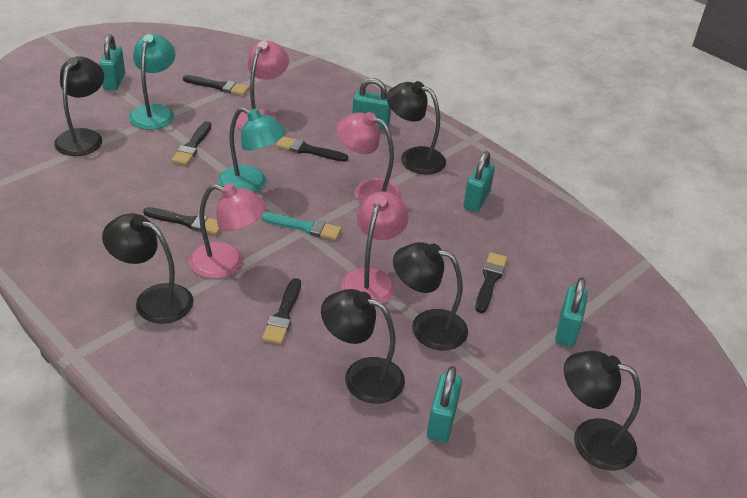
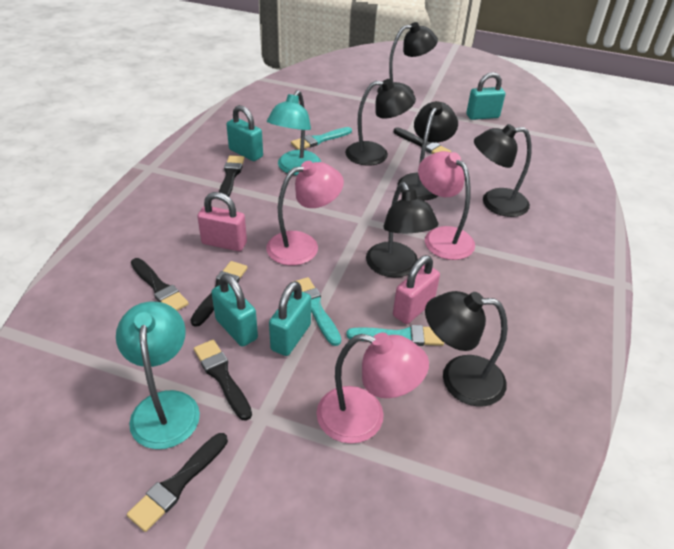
pink lamp: 4 -> 3
pink padlock: 0 -> 2
turquoise brush: 1 -> 3
turquoise padlock: 5 -> 4

